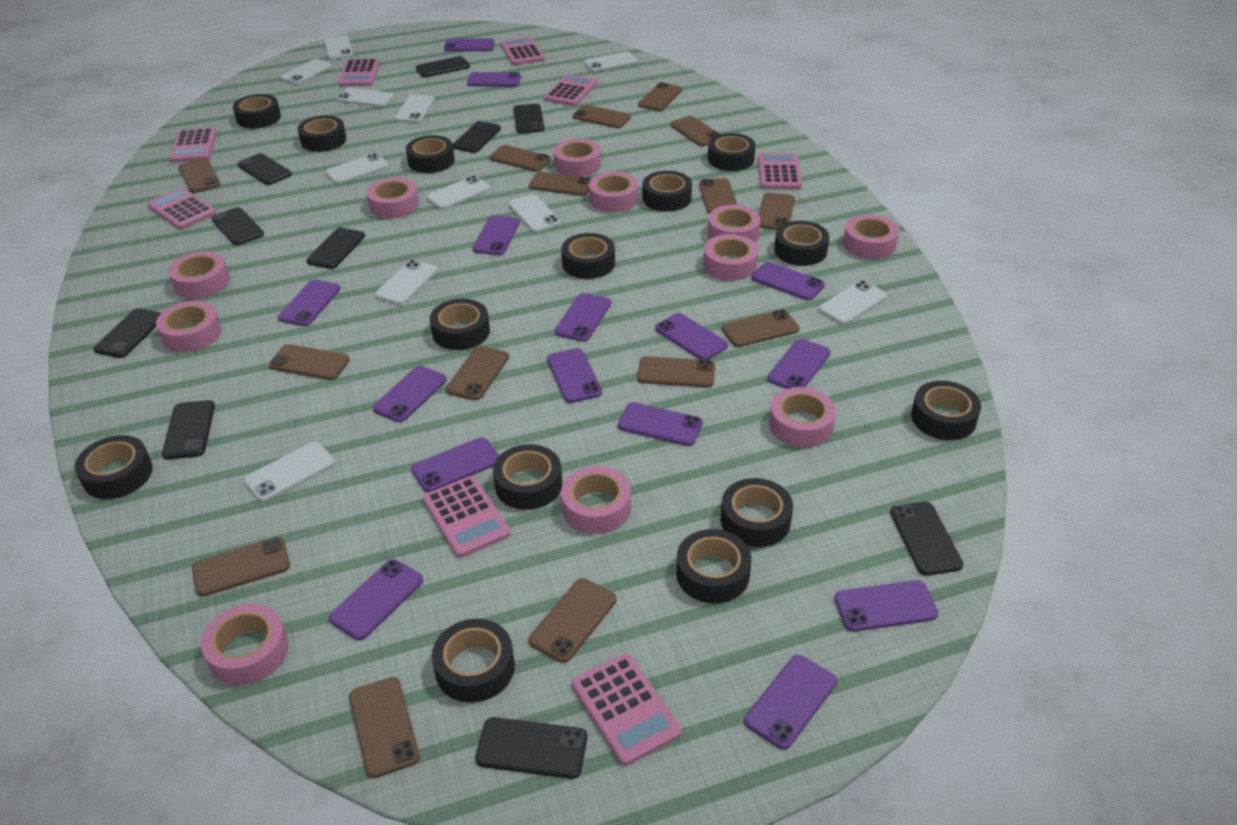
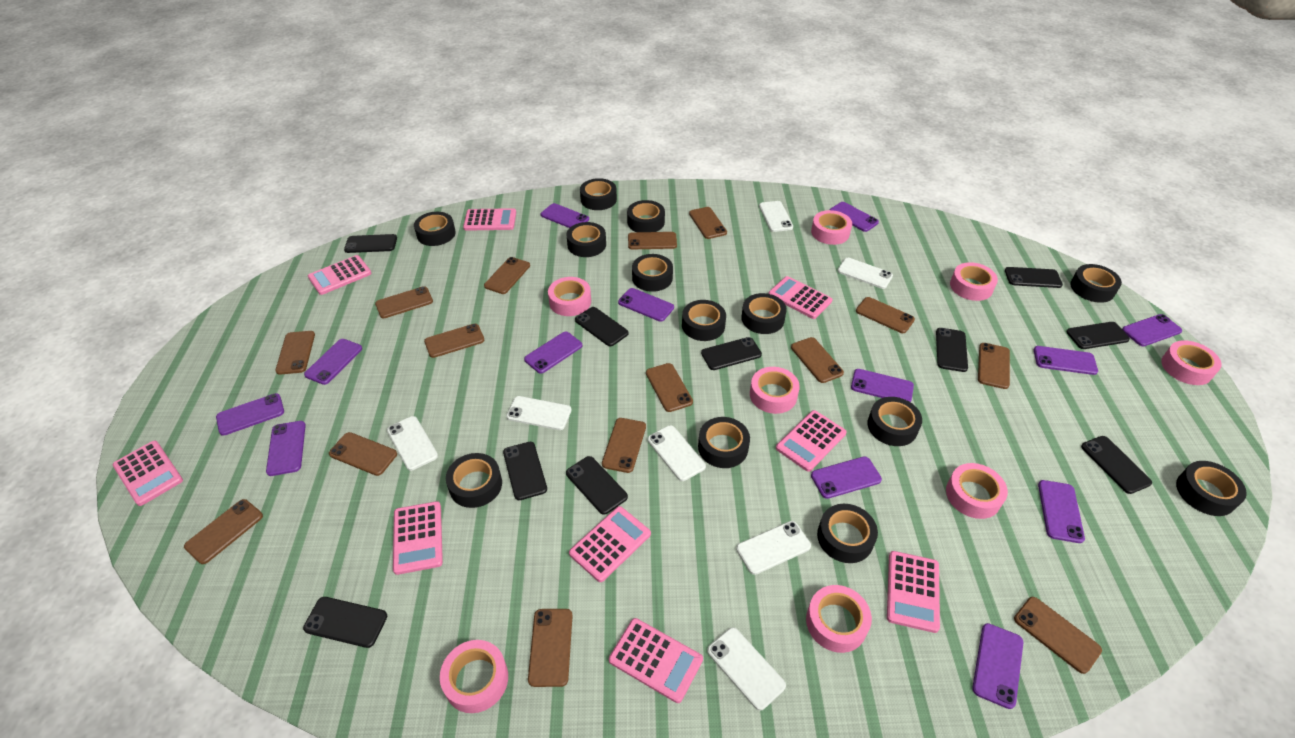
black tape: 14 -> 13
pink calculator: 8 -> 9
pink tape: 11 -> 8
purple phone: 15 -> 13
white phone: 11 -> 7

